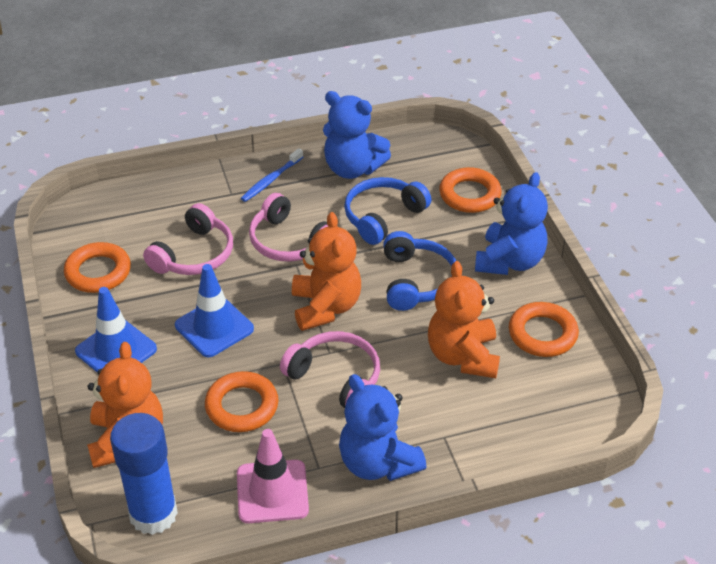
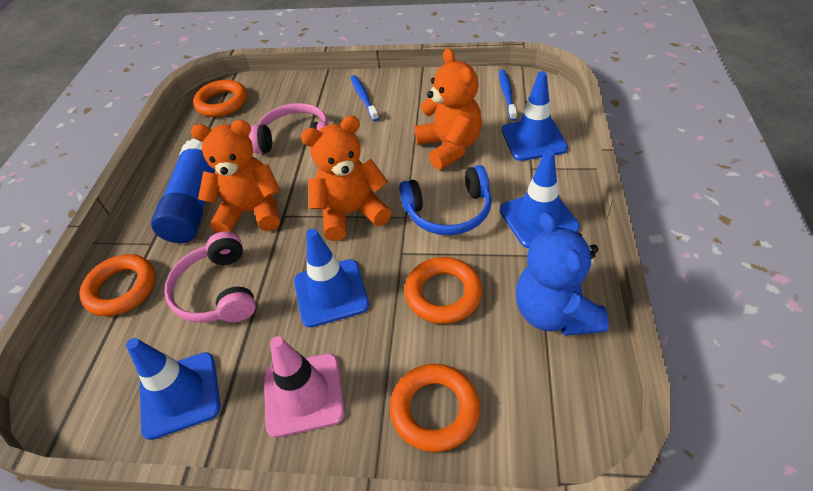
blue headphones: 2 -> 1
blue teddy bear: 3 -> 1
blue toothbrush: 1 -> 2
blue traffic cone: 2 -> 4
pink headphones: 3 -> 2

